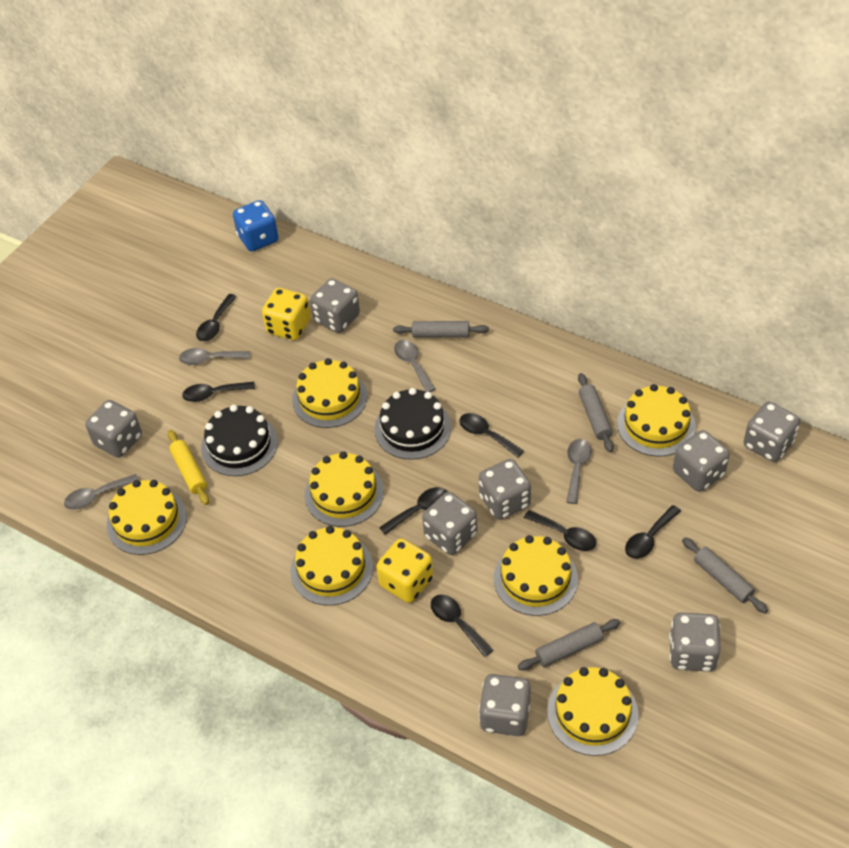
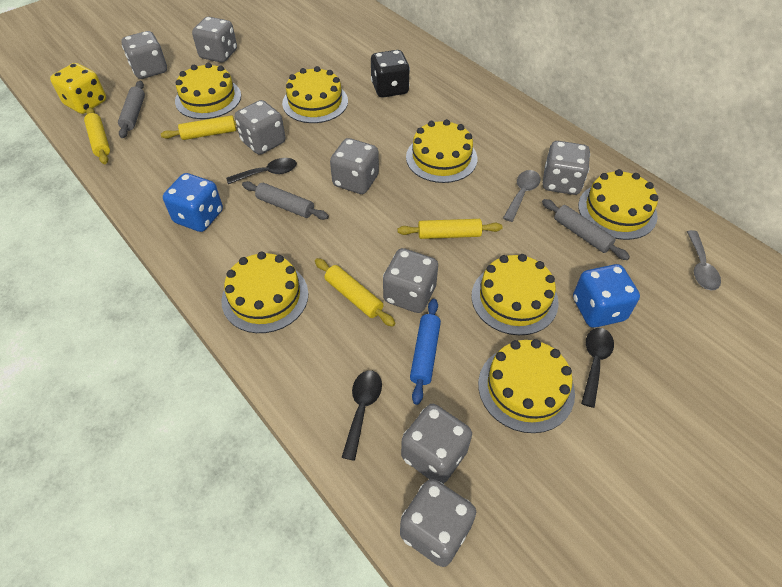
black cake: 2 -> 0
black dice: 0 -> 1
black spoon: 7 -> 3
blue dice: 1 -> 2
blue rolling pin: 0 -> 1
grey rolling pin: 4 -> 3
grey spoon: 4 -> 2
yellow dice: 2 -> 1
yellow rolling pin: 1 -> 4

